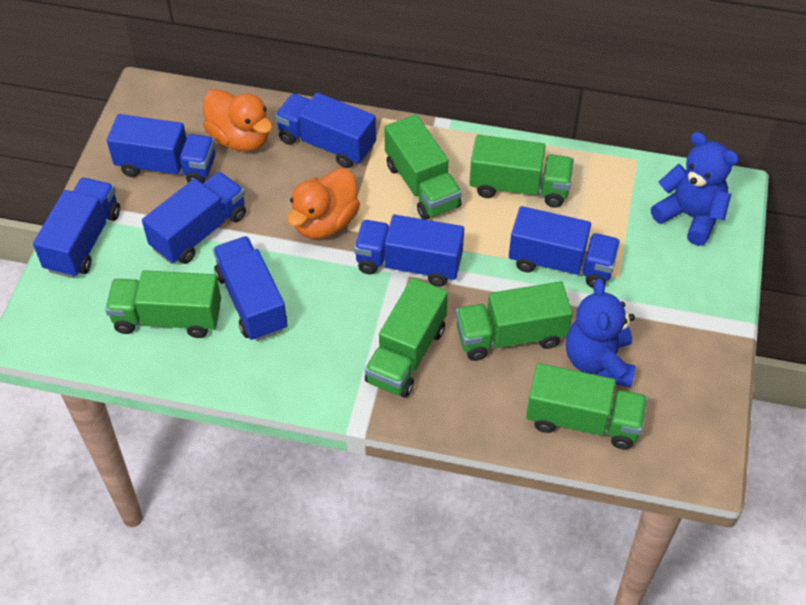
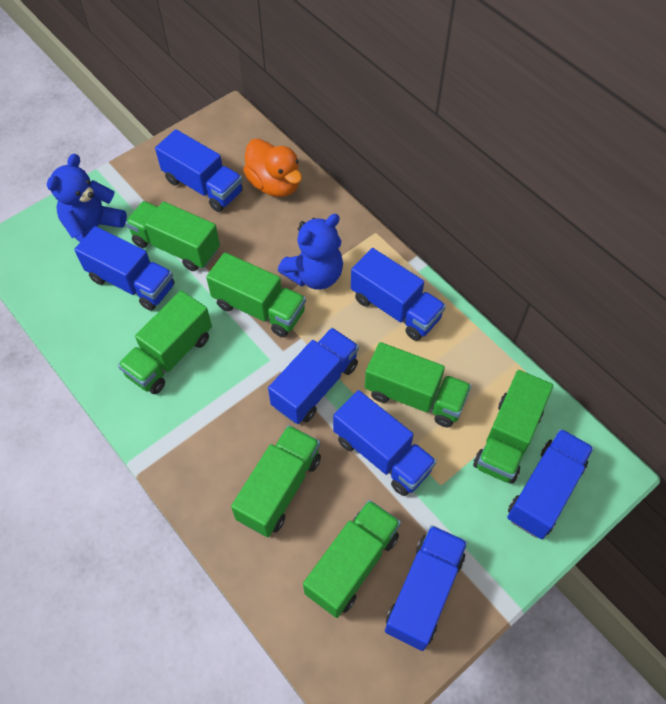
green truck: 6 -> 7
orange duck: 2 -> 1

